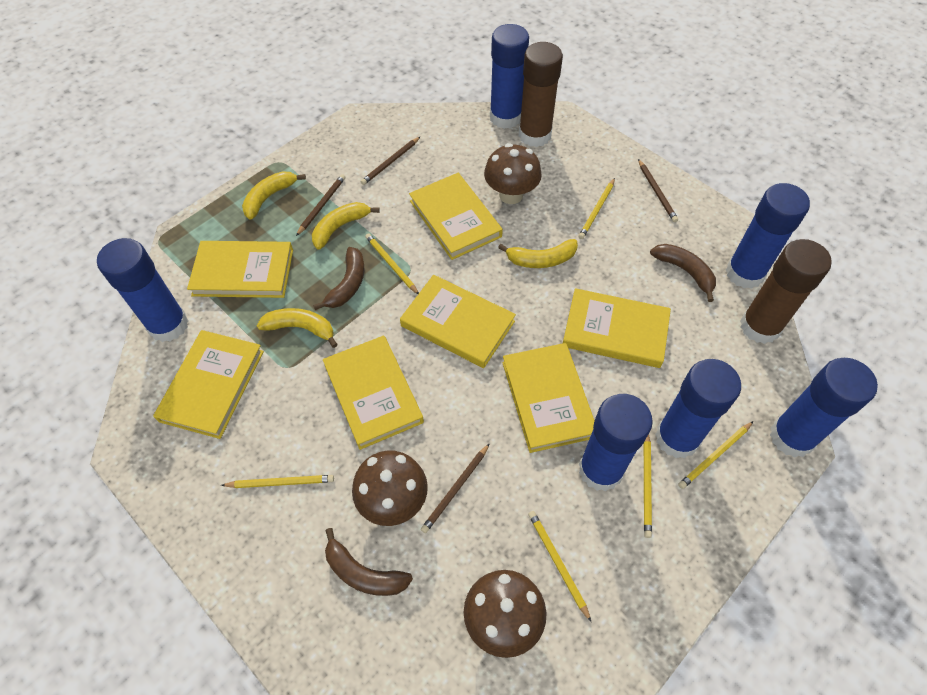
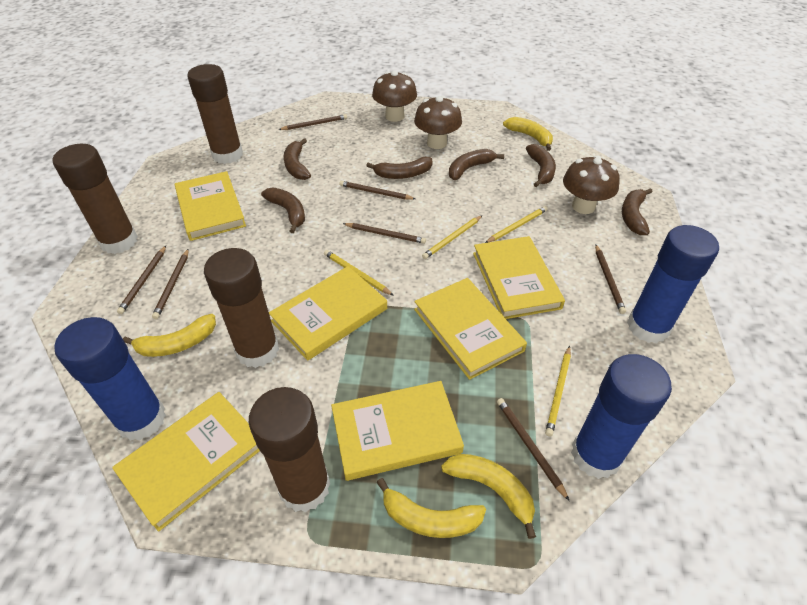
blue glue stick: 6 -> 3
brown banana: 3 -> 6
brown glue stick: 2 -> 4
brown pencil: 4 -> 7
yellow book: 7 -> 6
yellow pencil: 6 -> 4

